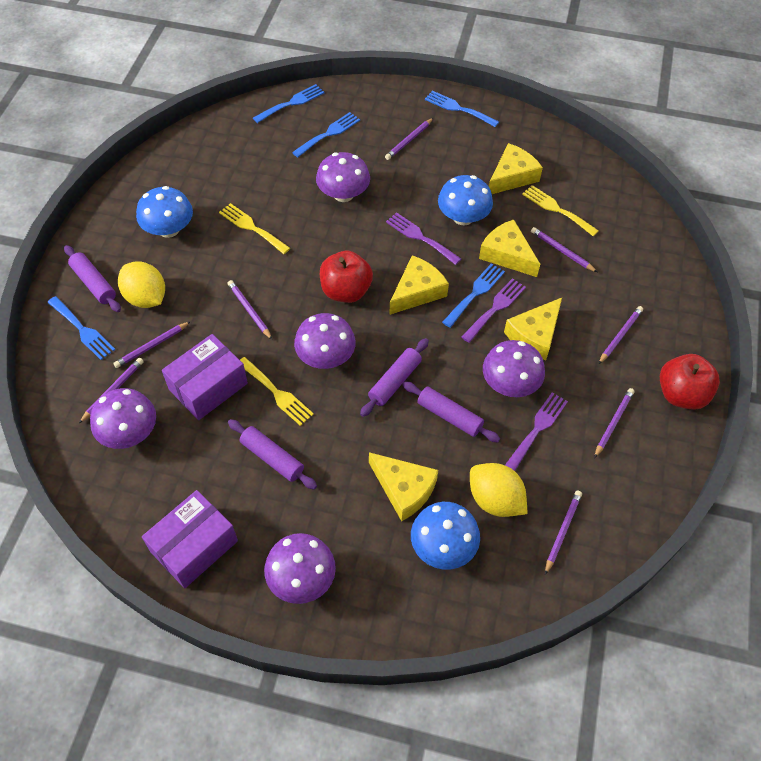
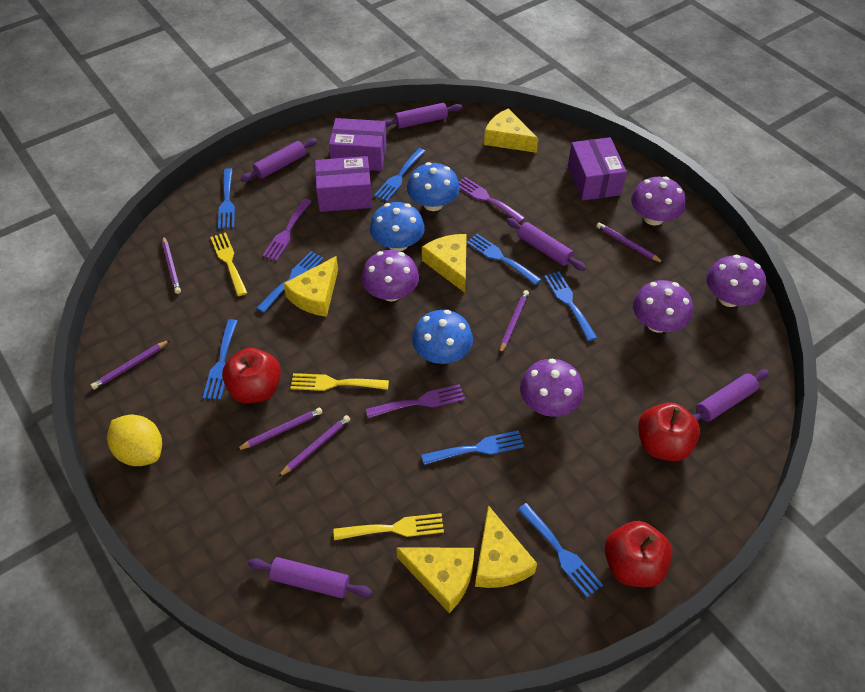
blue fork: 5 -> 8
purple box: 2 -> 3
purple pencil: 8 -> 6
purple rolling pin: 4 -> 5
red apple: 2 -> 3
yellow lemon: 2 -> 1

